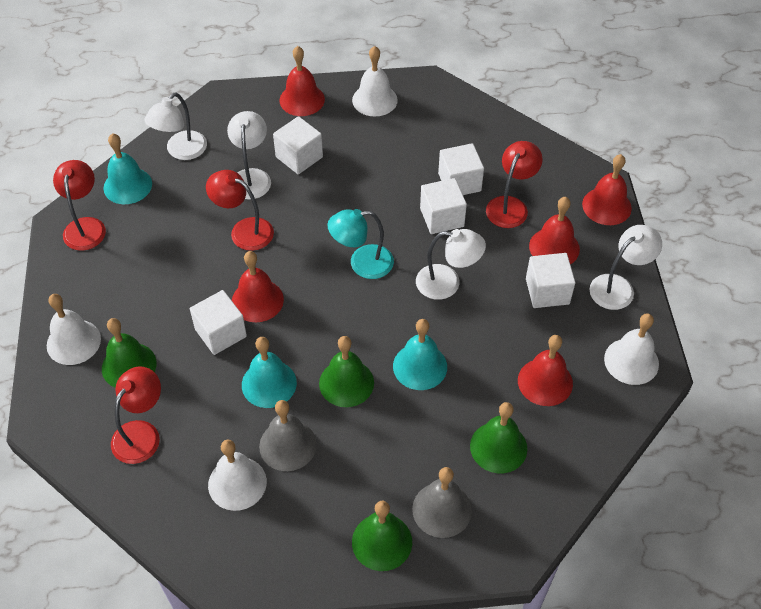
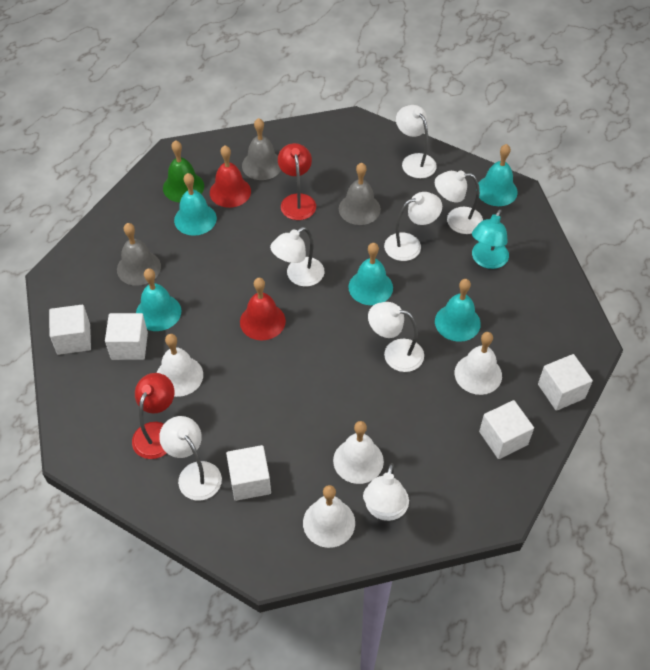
green bell: 4 -> 1
grey bell: 2 -> 3
red bell: 5 -> 2
red lamp: 4 -> 2
turquoise bell: 3 -> 5
white lamp: 4 -> 7

